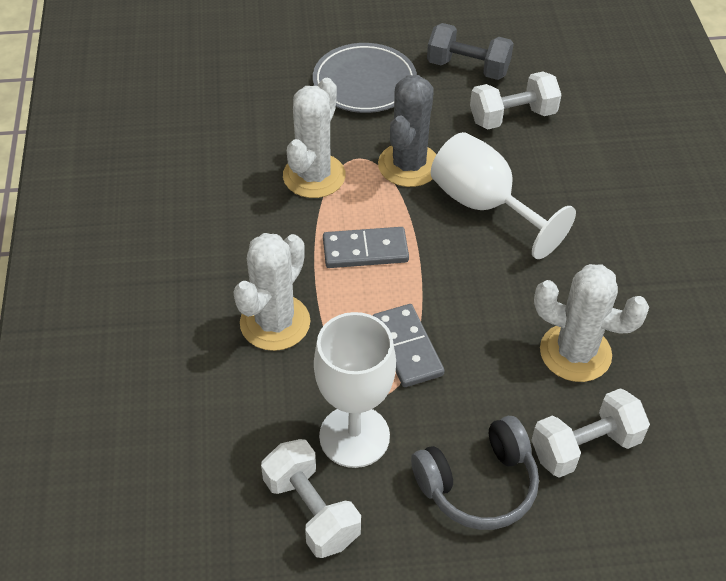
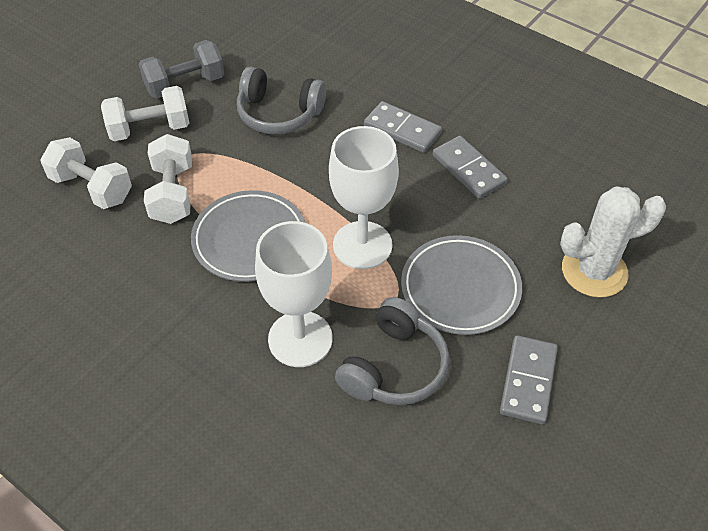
grey cactus: 1 -> 0
grey domino: 2 -> 3
grey headphones: 1 -> 2
grey plate: 1 -> 2
white cactus: 3 -> 1

